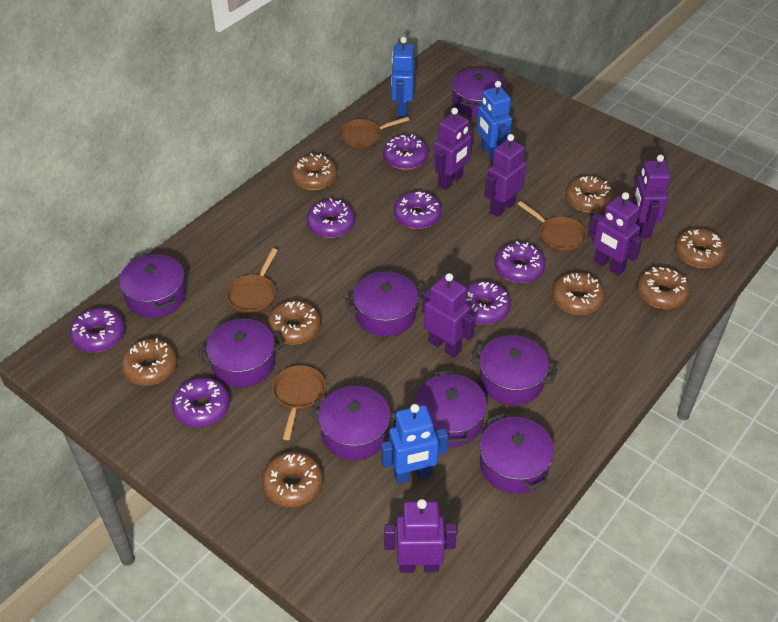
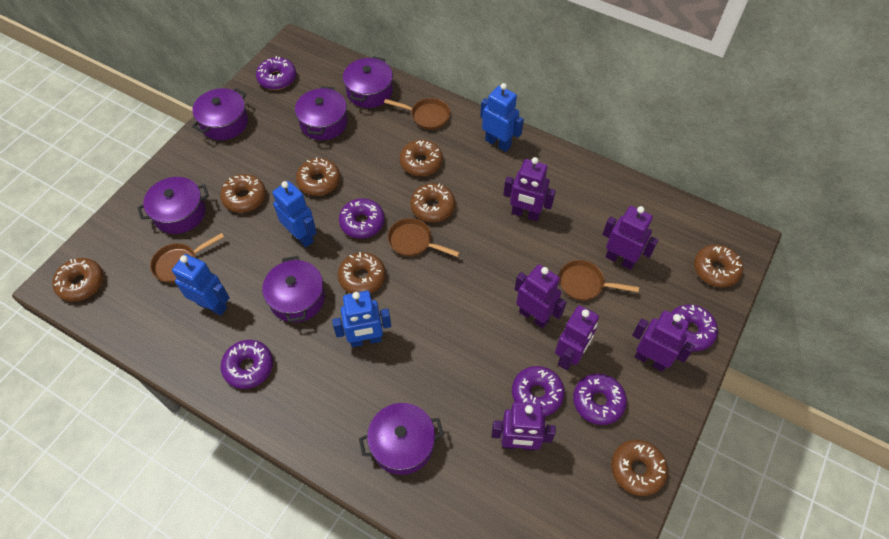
blue robot: 3 -> 4
purple donut: 7 -> 6
purple pot: 8 -> 6

